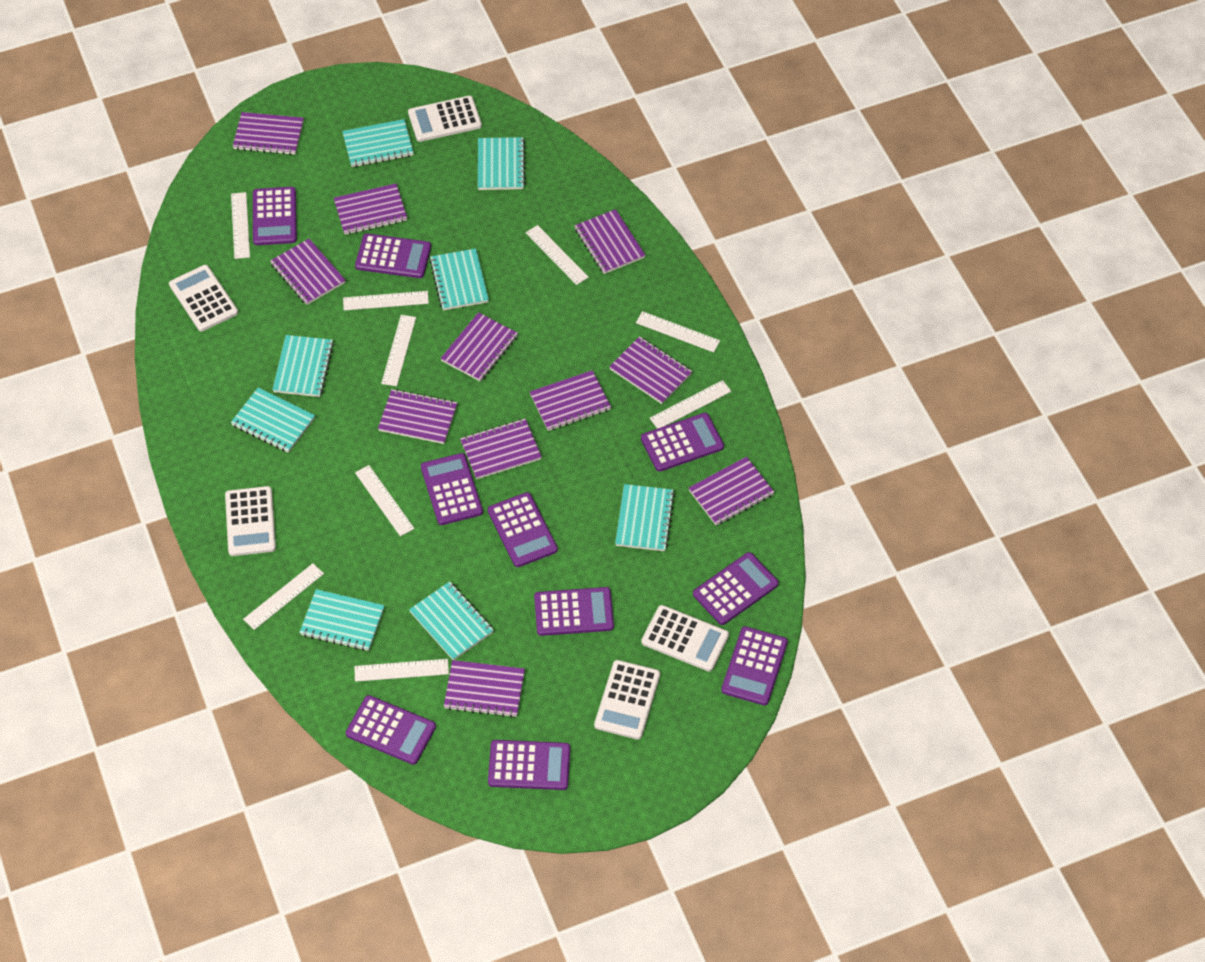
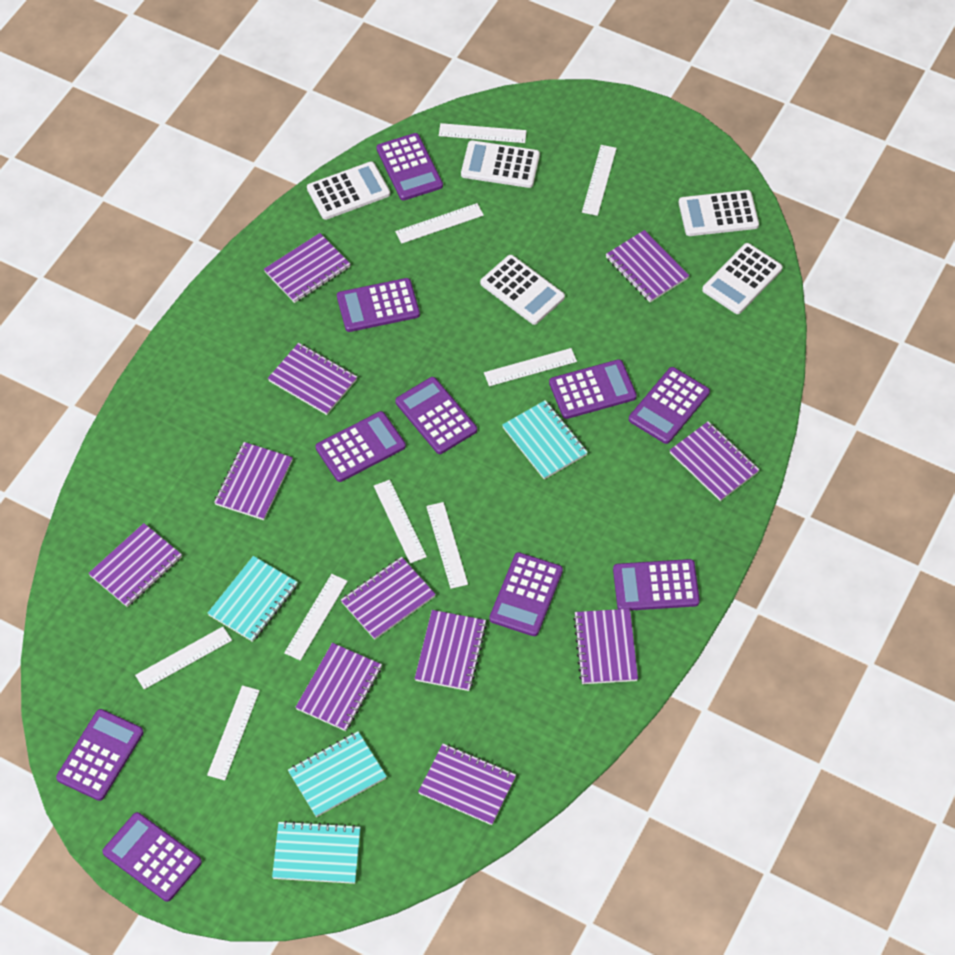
turquoise notebook: 8 -> 4

